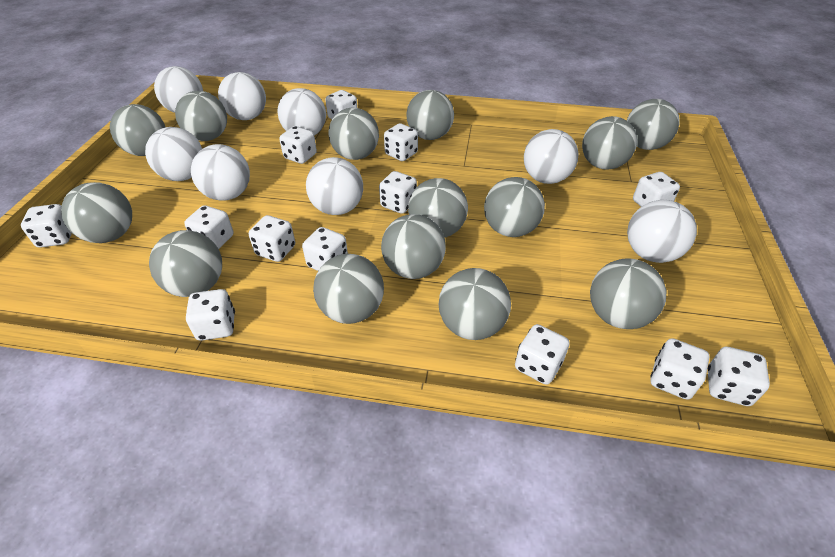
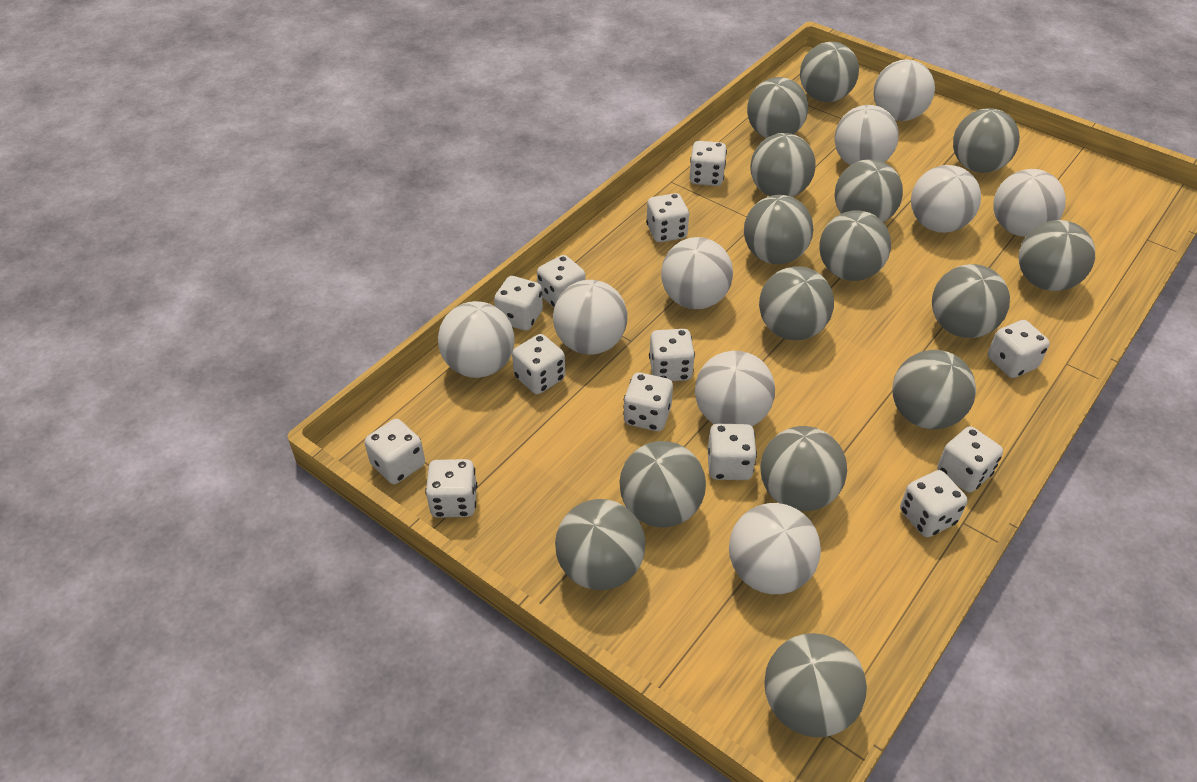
grey ball: 14 -> 15
white ball: 8 -> 9

